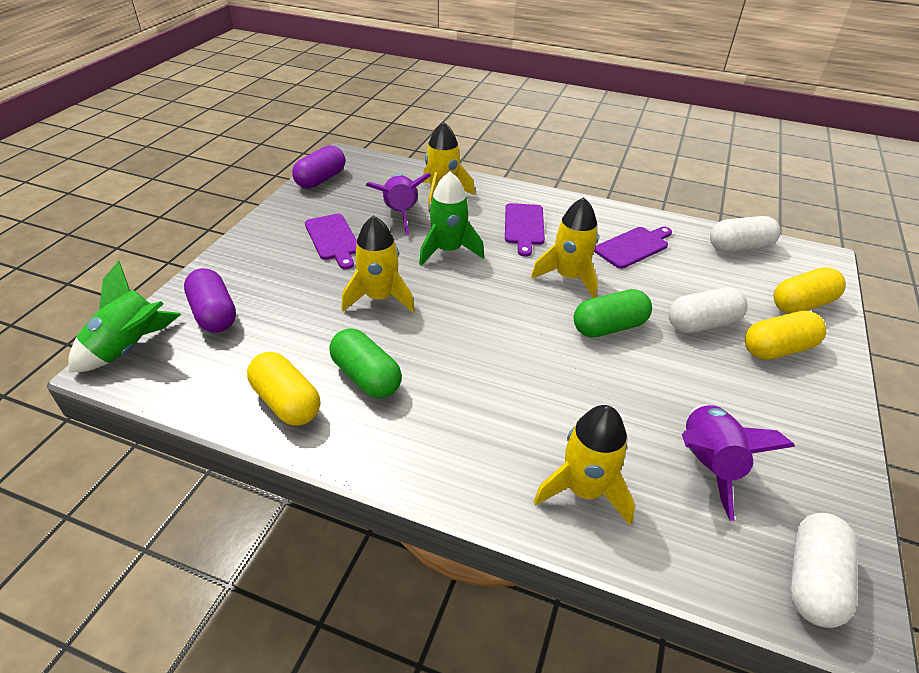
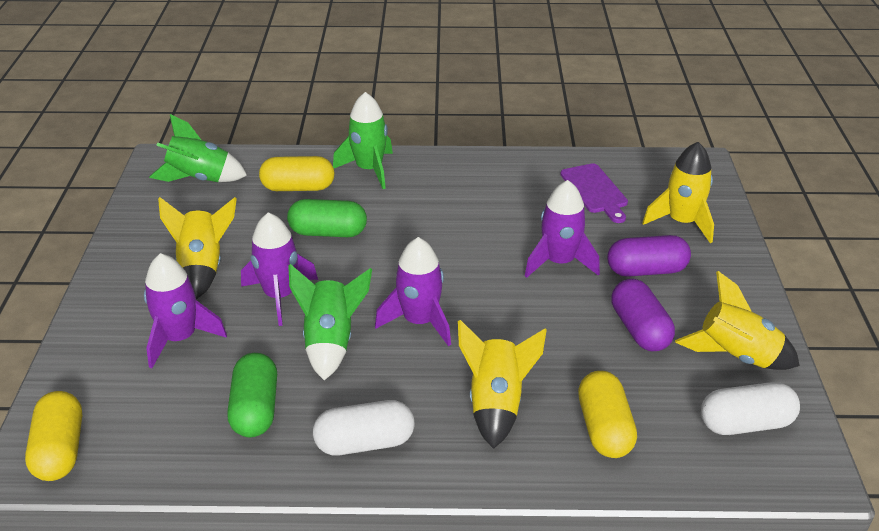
green rocket: 2 -> 3
purple cutting board: 3 -> 1
purple rocket: 2 -> 4
white capsule: 3 -> 2

